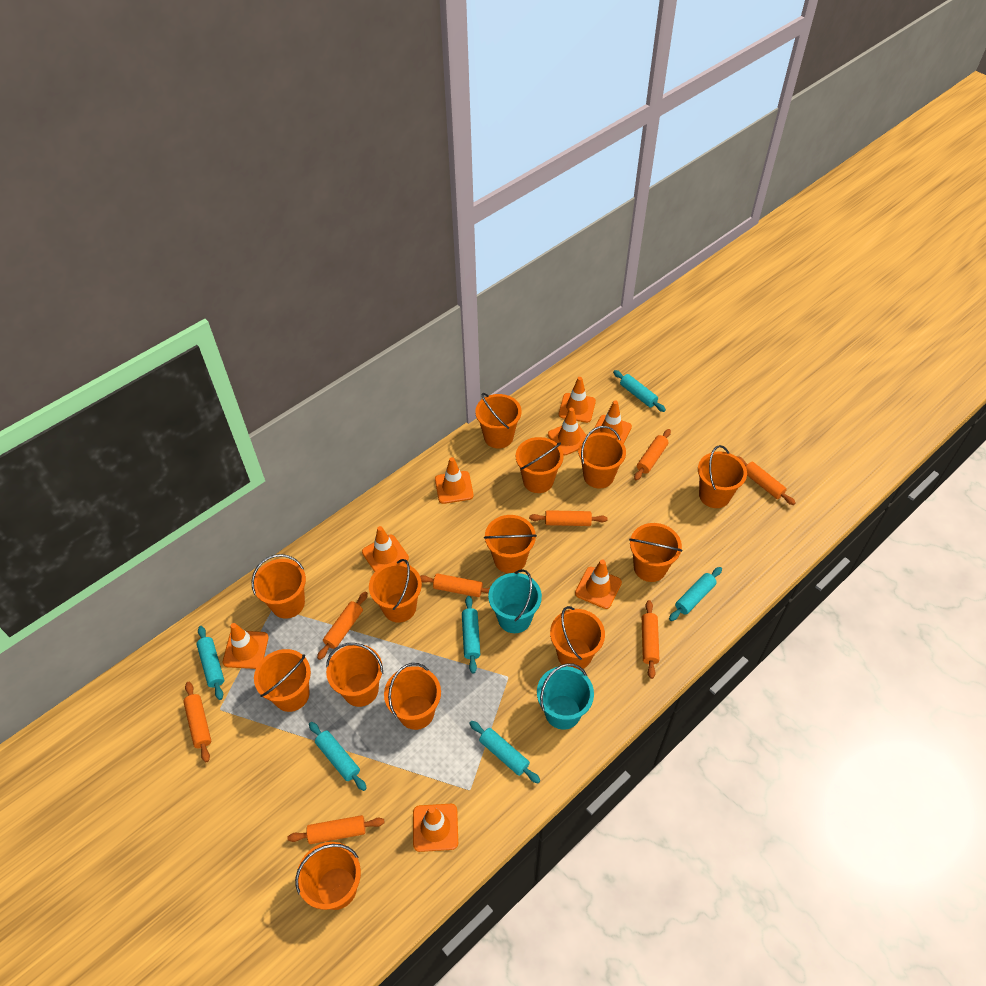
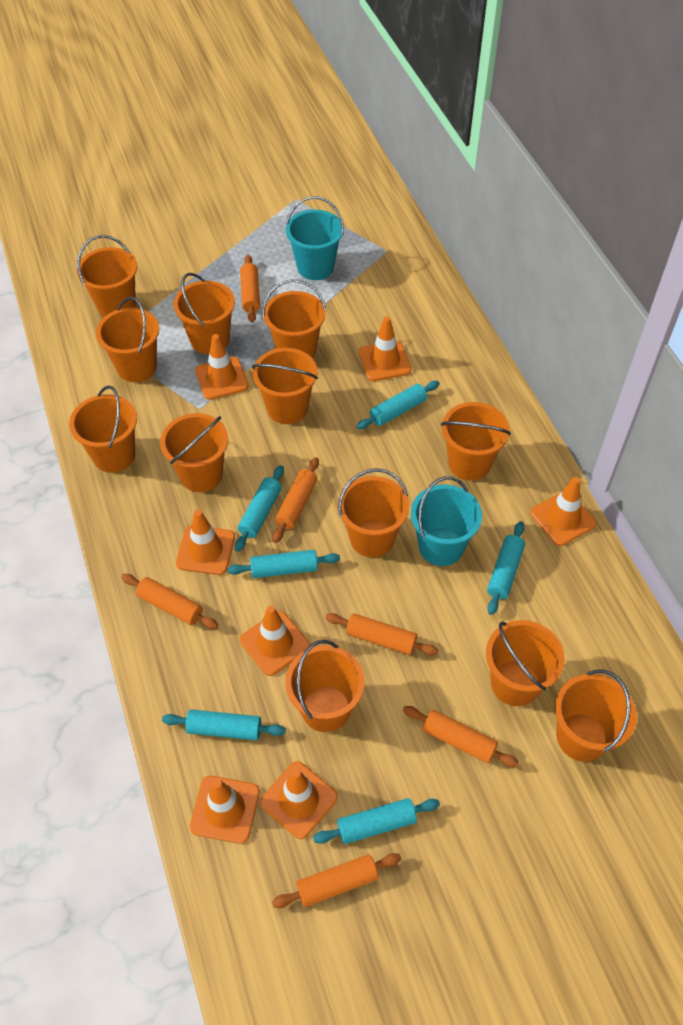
orange bucket: 13 -> 12
orange rolling pin: 8 -> 6
orange traffic cone: 8 -> 7

